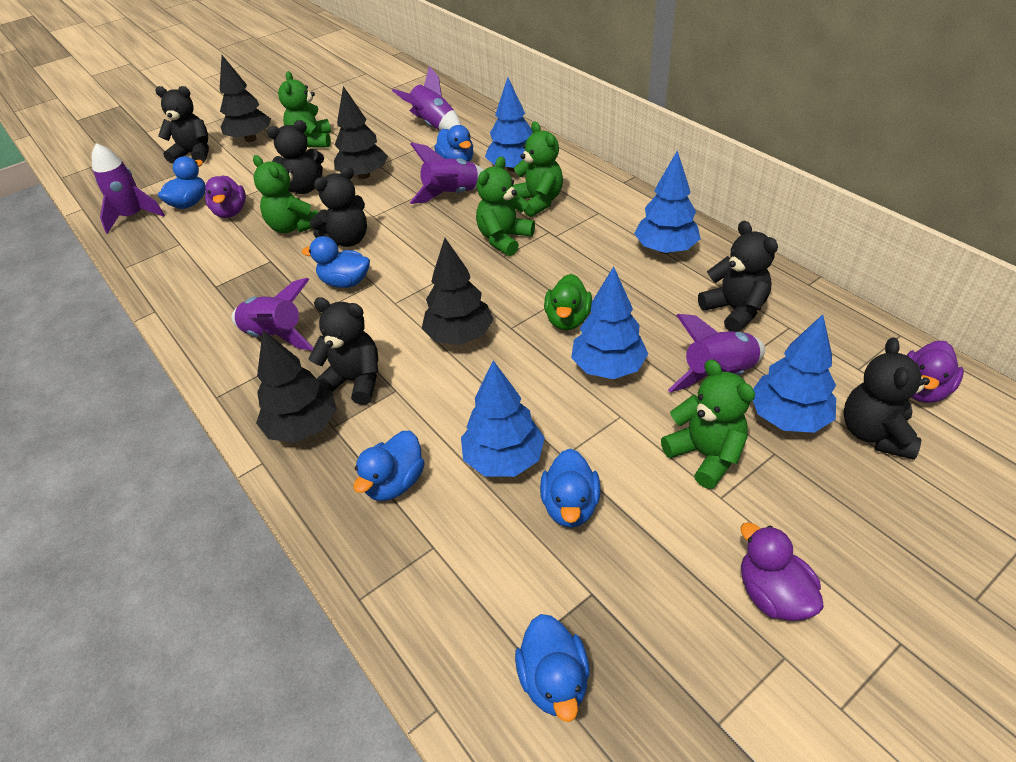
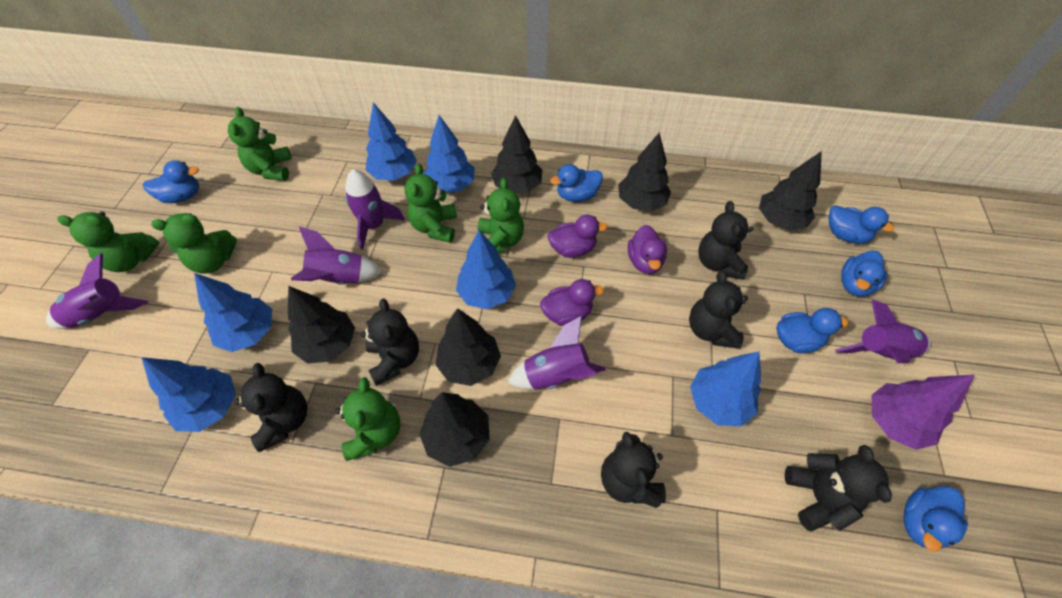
black tree: 4 -> 6
blue tree: 5 -> 6
green duck: 1 -> 0
green teddy bear: 5 -> 6
purple tree: 0 -> 1

